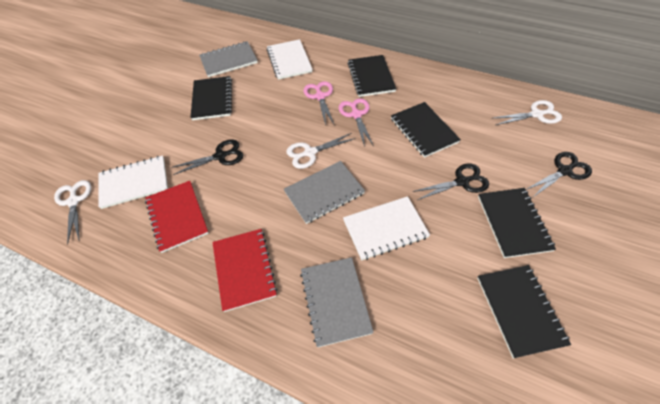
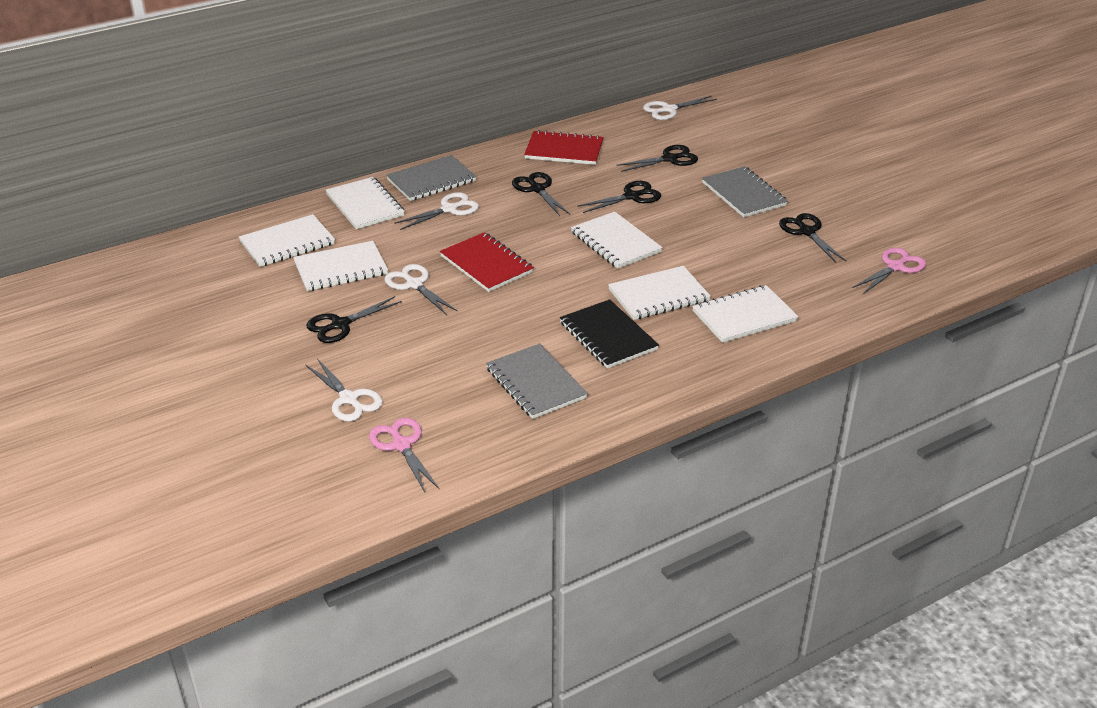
black notebook: 5 -> 1
black scissors: 3 -> 5
white notebook: 3 -> 6
white scissors: 3 -> 4

